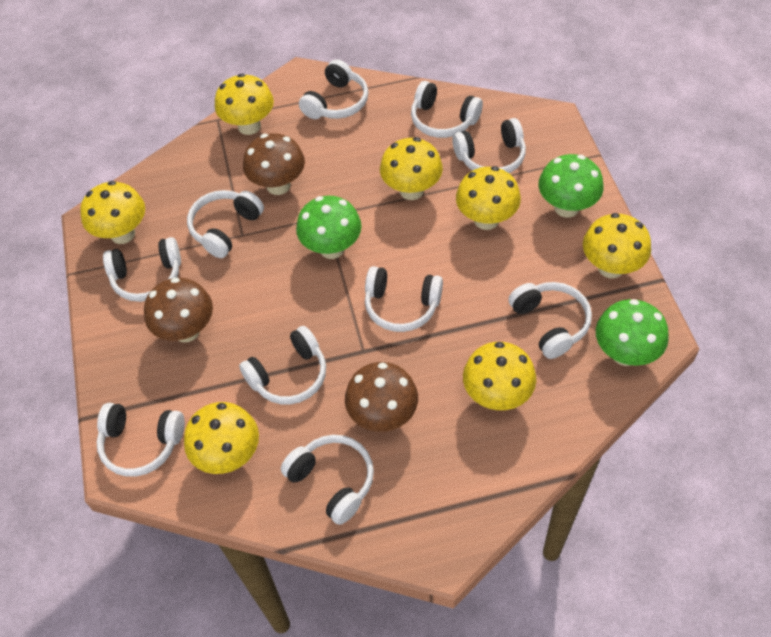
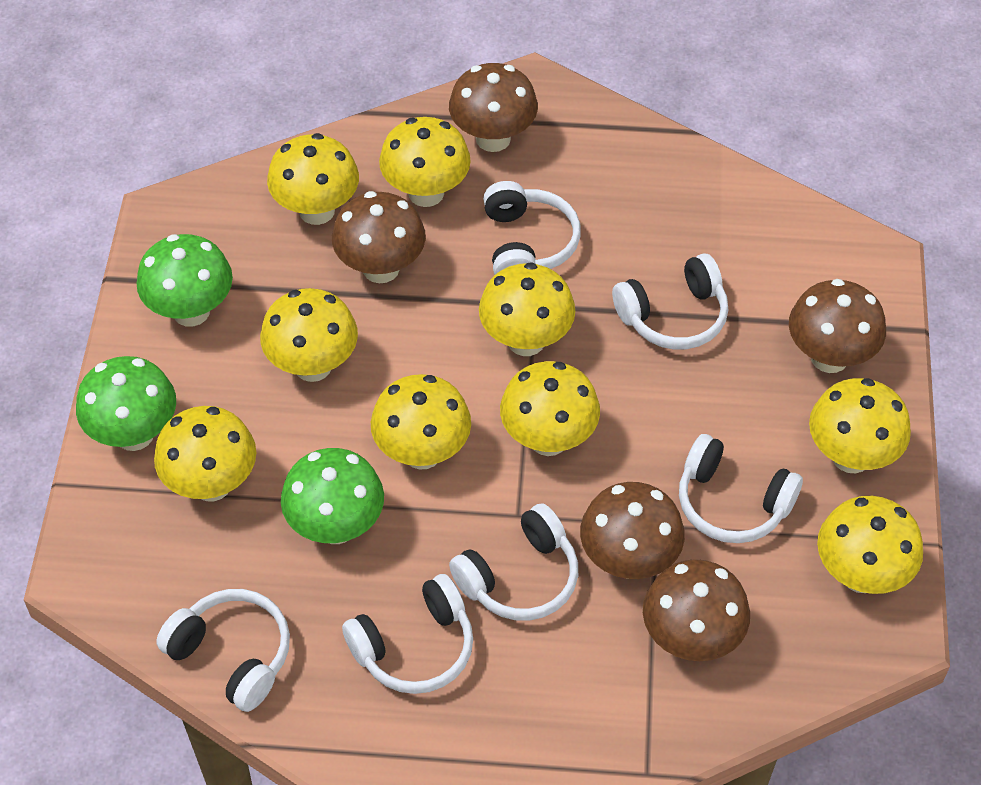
brown mushroom: 3 -> 5
white headphones: 10 -> 6
yellow mushroom: 7 -> 9

